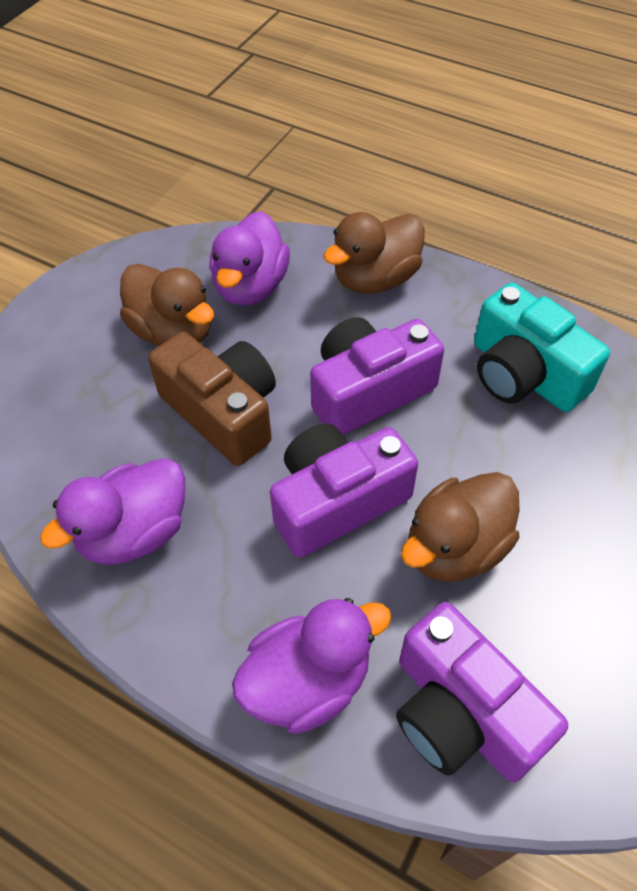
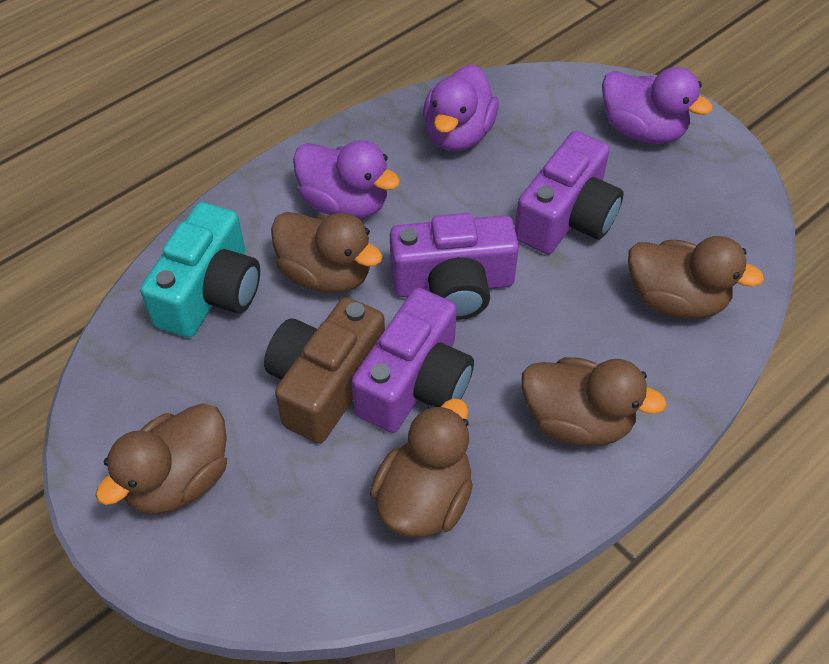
brown duck: 3 -> 5

